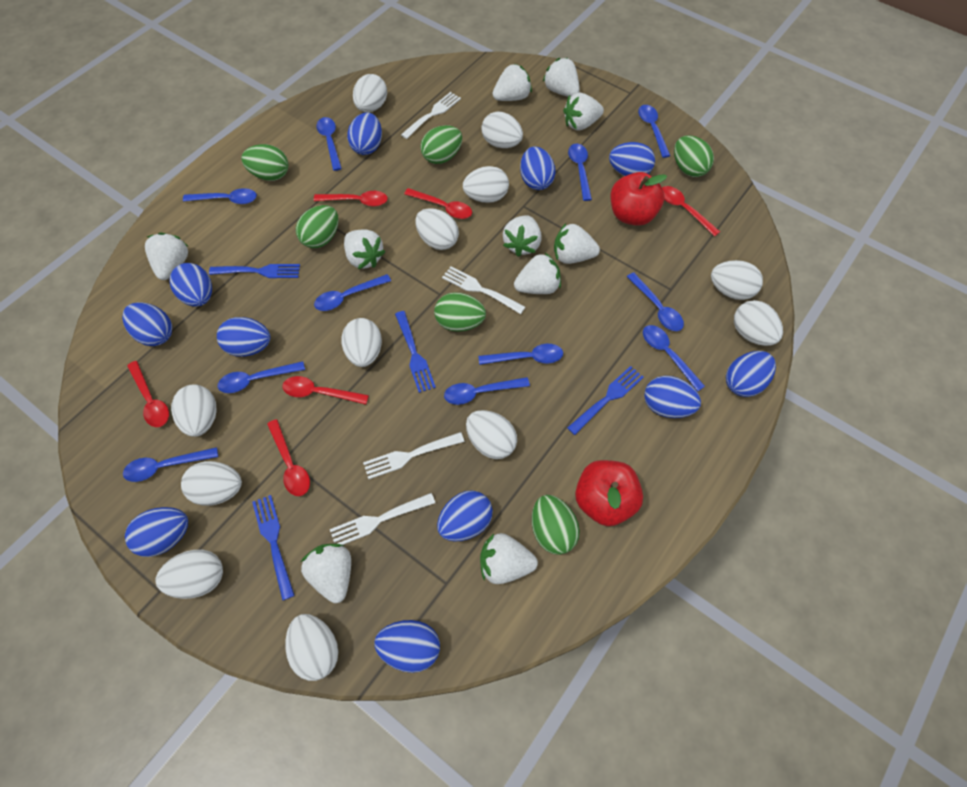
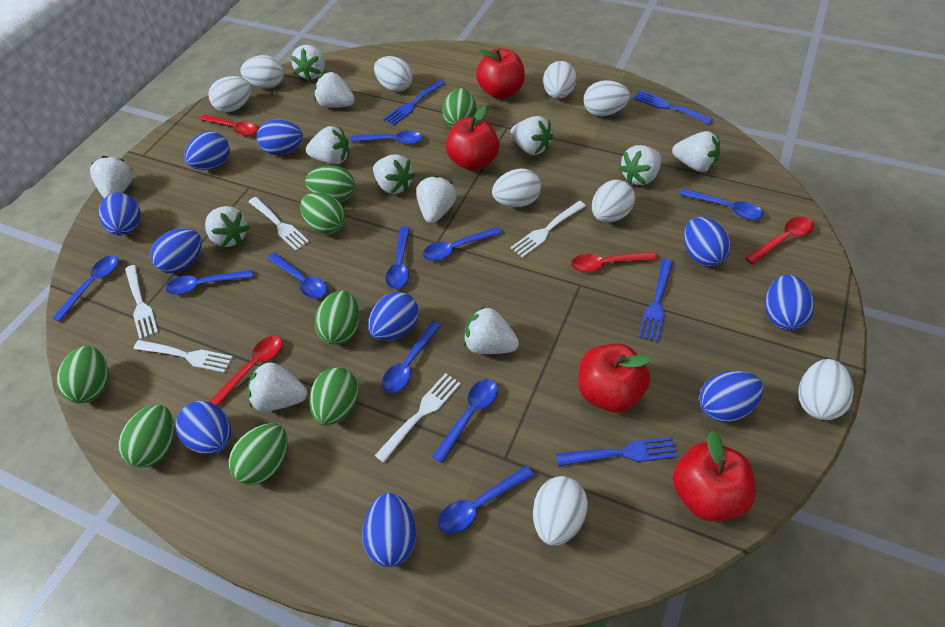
blue egg: 11 -> 10
blue spoon: 11 -> 10
green egg: 6 -> 8
red apple: 2 -> 4
red spoon: 6 -> 4
white egg: 12 -> 9
white fork: 4 -> 5
white strawberry: 10 -> 12

